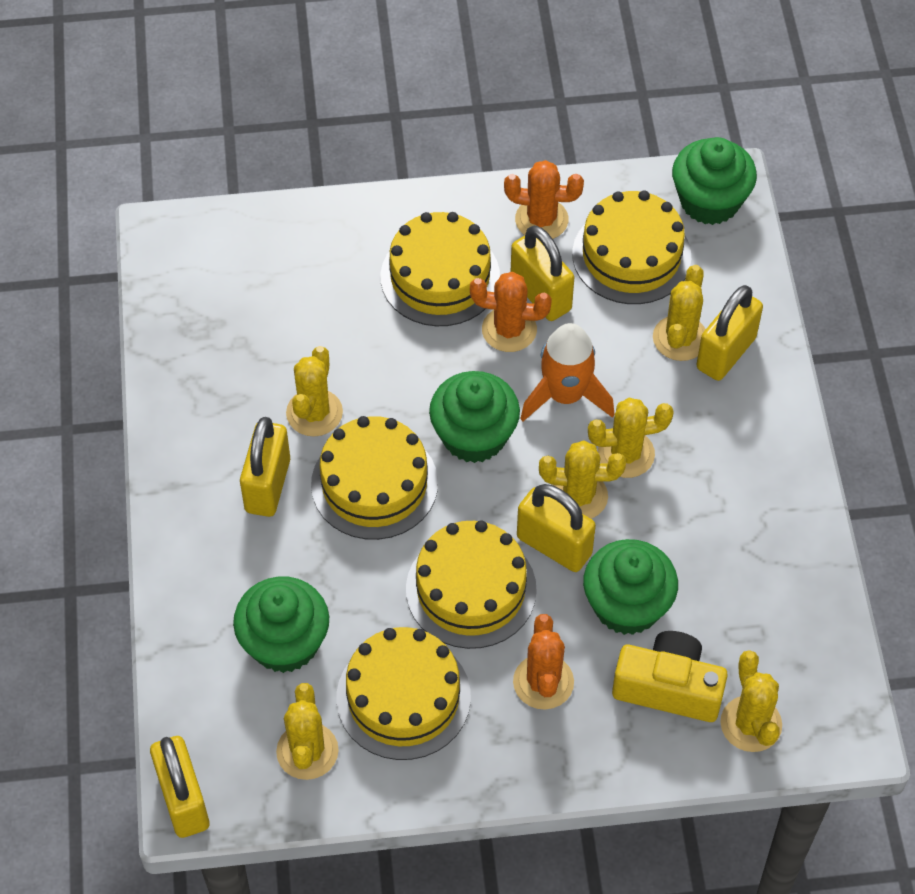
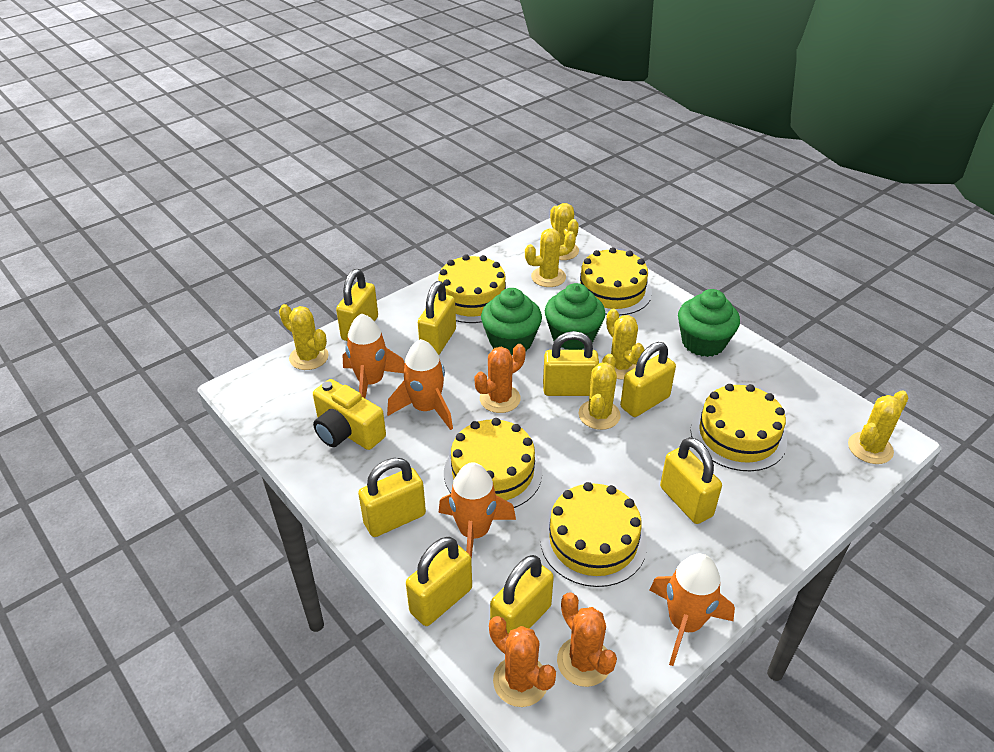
green cupcake: 4 -> 3
orange rocket: 1 -> 4
yellow padlock: 5 -> 8

